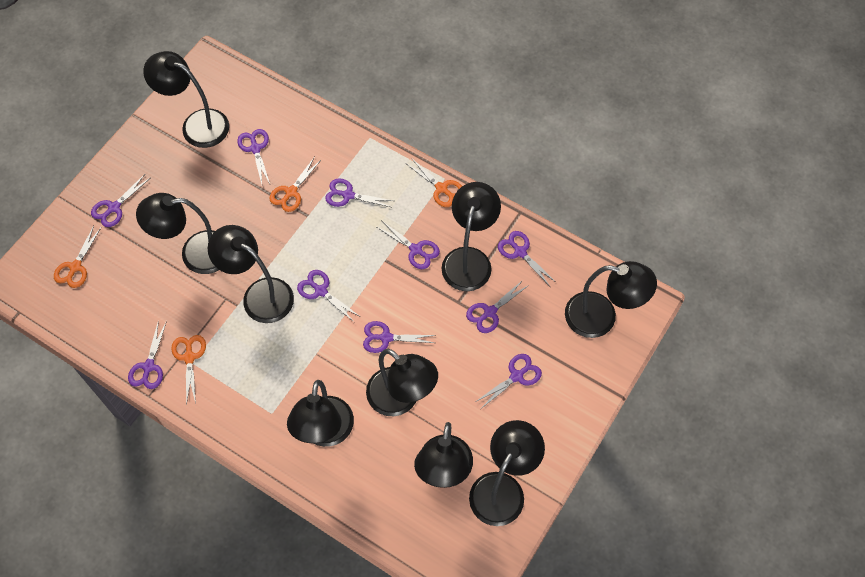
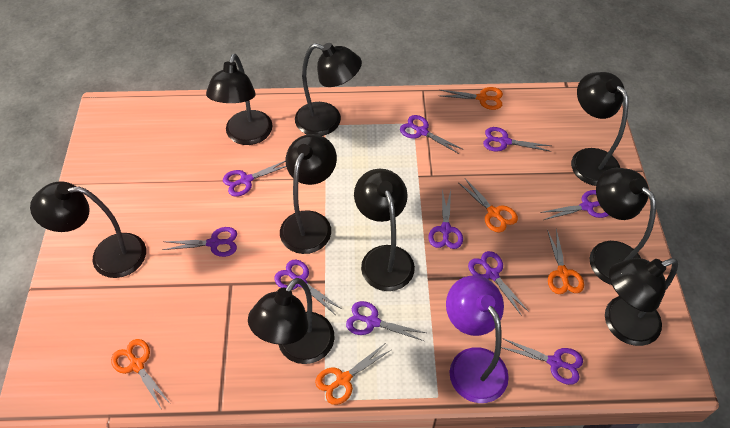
orange scissors: 4 -> 5
purple lamp: 0 -> 1

